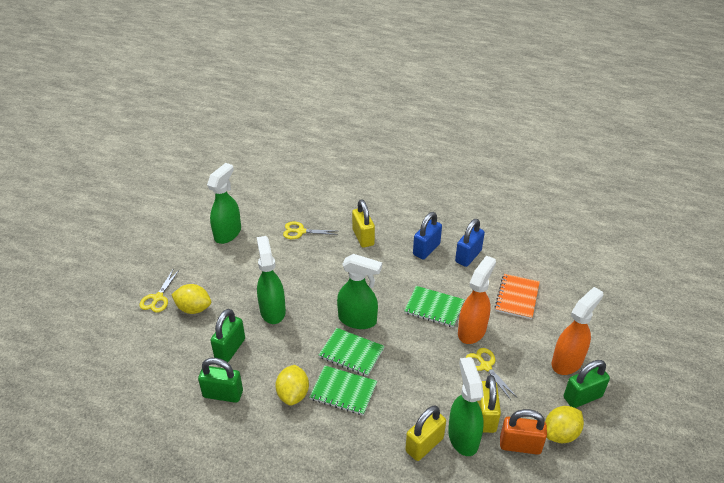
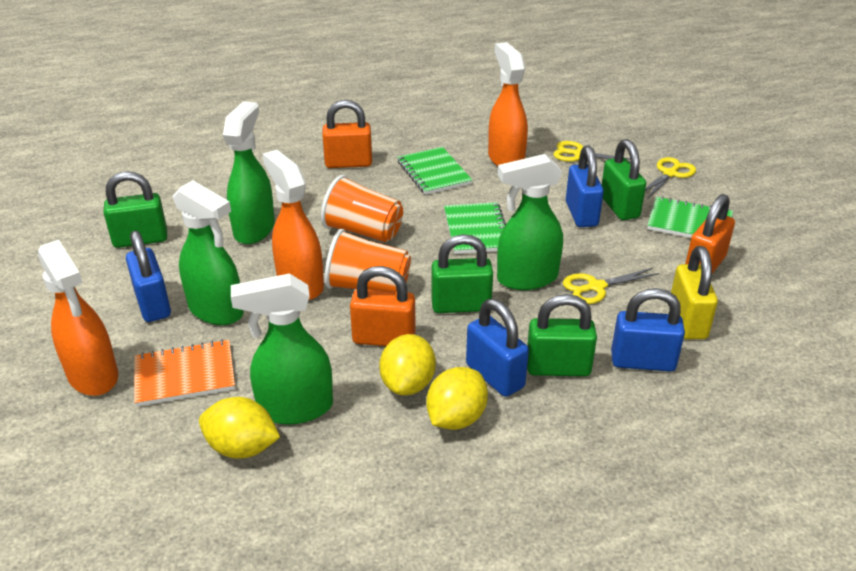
blue padlock: 2 -> 4
green padlock: 3 -> 4
orange cup: 0 -> 2
orange padlock: 1 -> 3
orange spray bottle: 2 -> 3
yellow padlock: 3 -> 1

